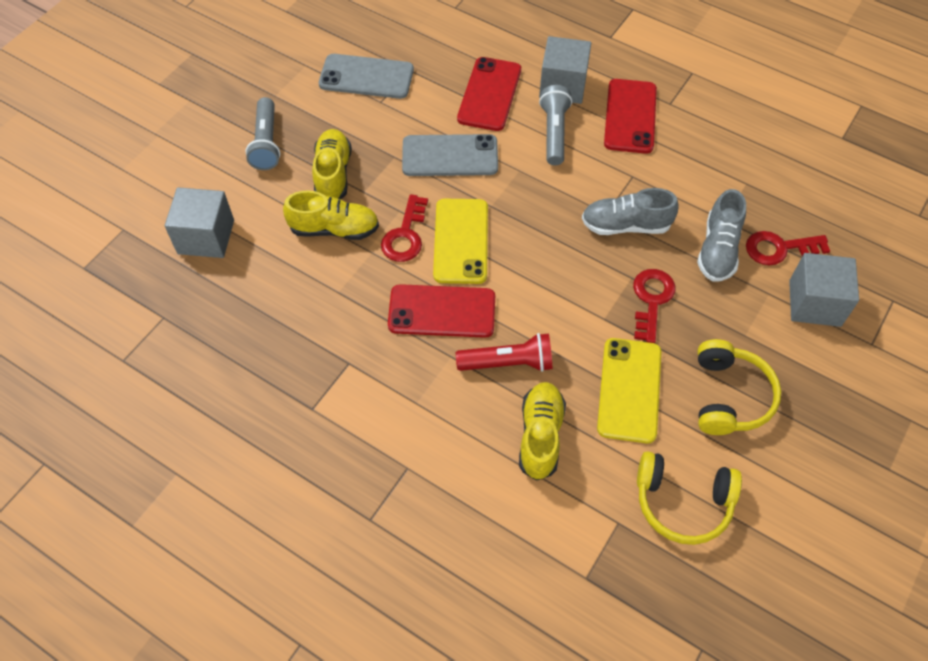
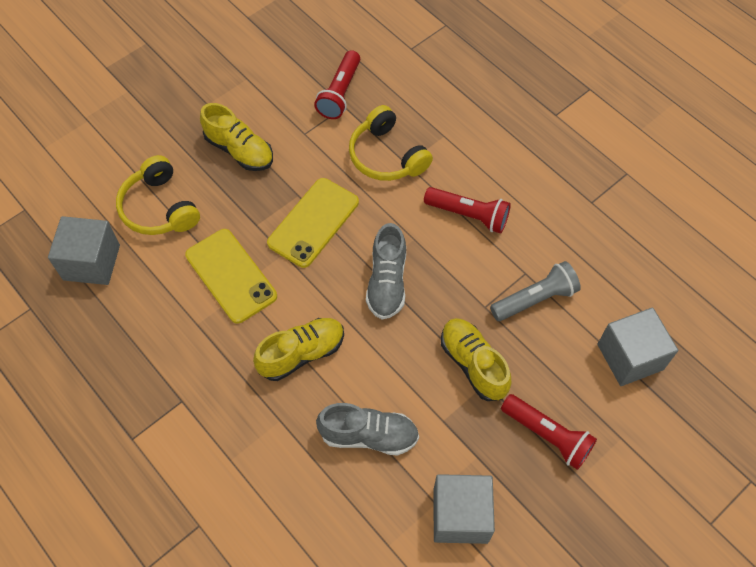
grey flashlight: 2 -> 1
grey phone: 2 -> 0
red flashlight: 1 -> 3
red key: 3 -> 0
red phone: 3 -> 0

